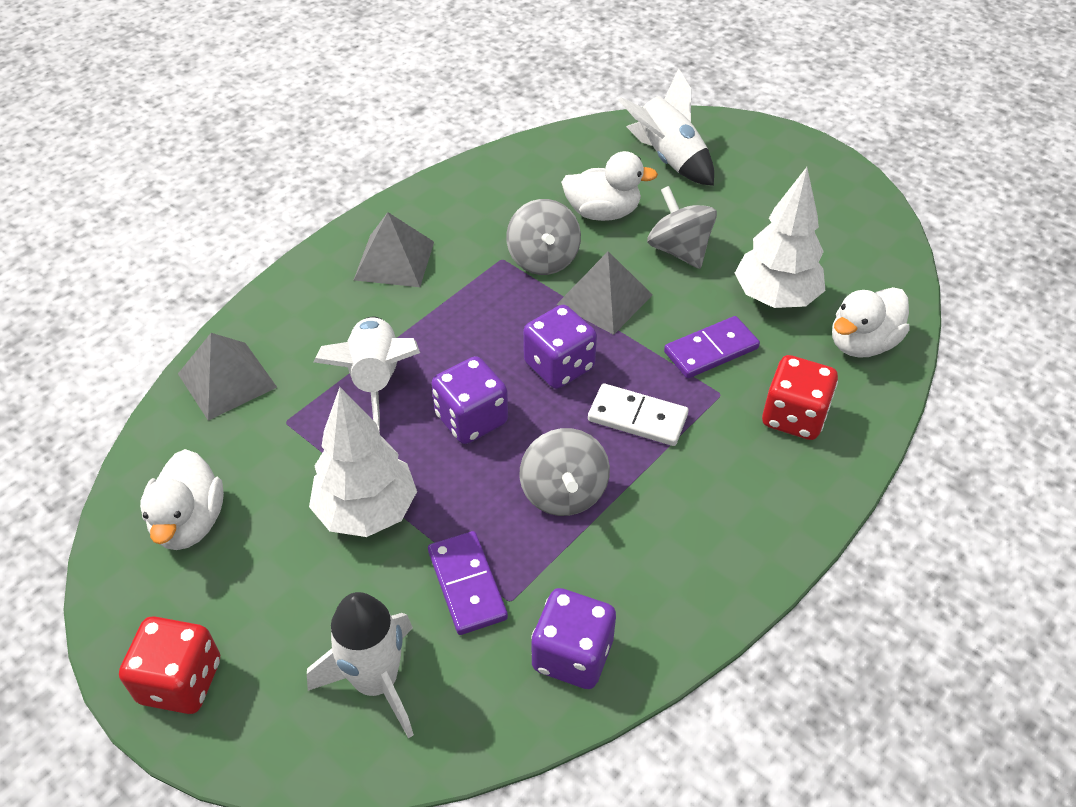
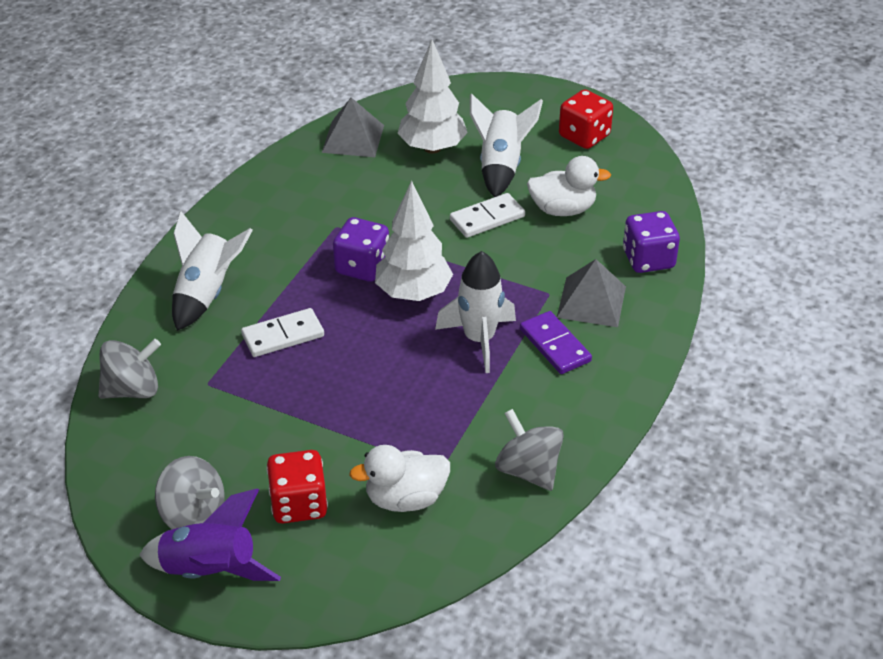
grey pyramid: 3 -> 2
purple dice: 3 -> 2
purple domino: 2 -> 1
purple rocket: 0 -> 1
white domino: 1 -> 2
white duck: 3 -> 2

